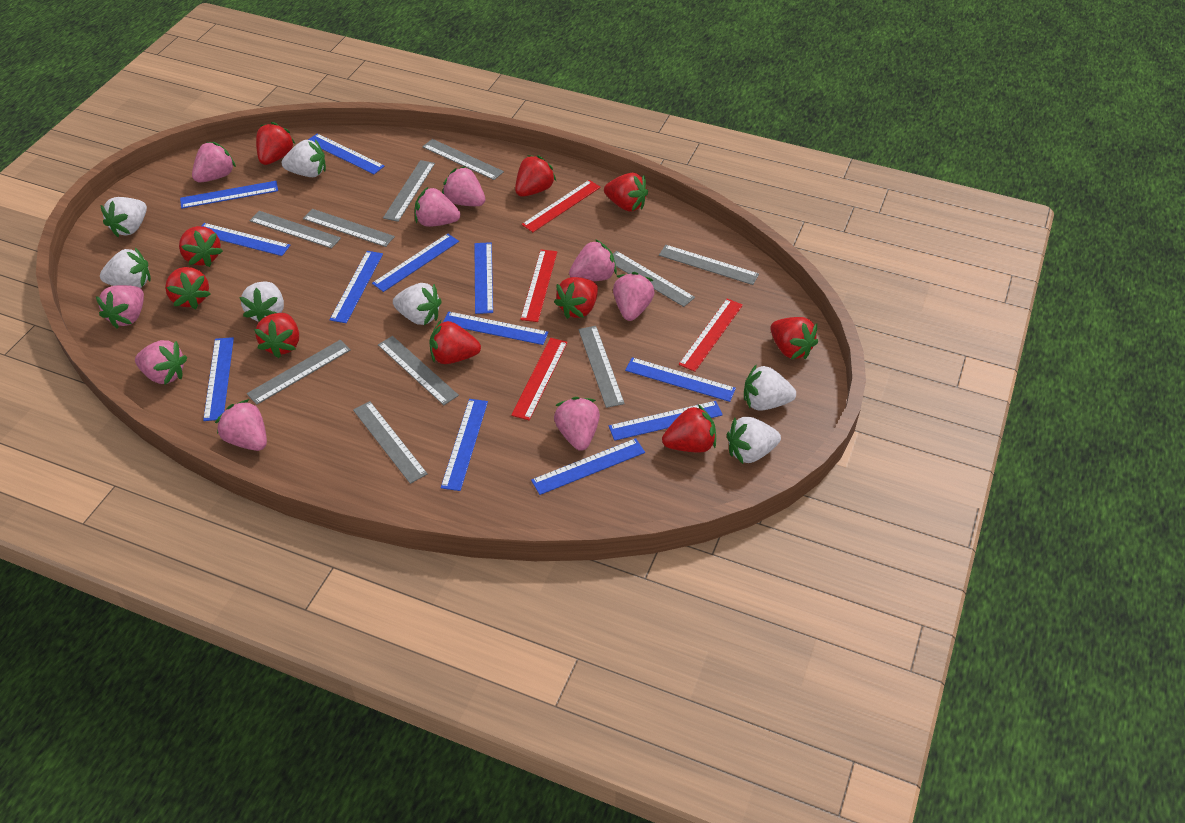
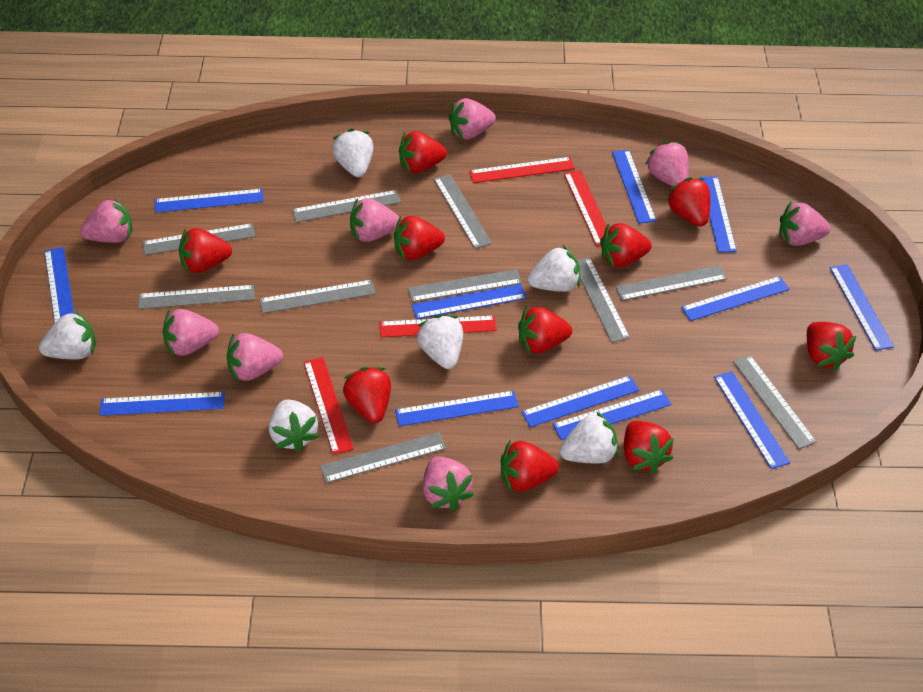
pink strawberry: 9 -> 8
white strawberry: 7 -> 6

